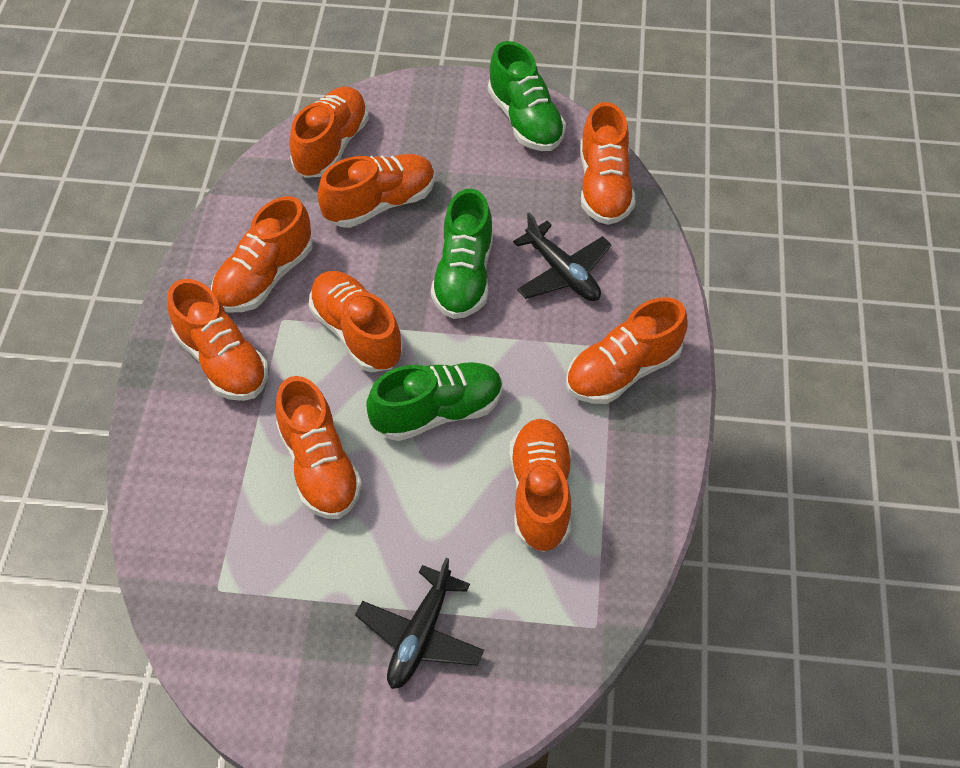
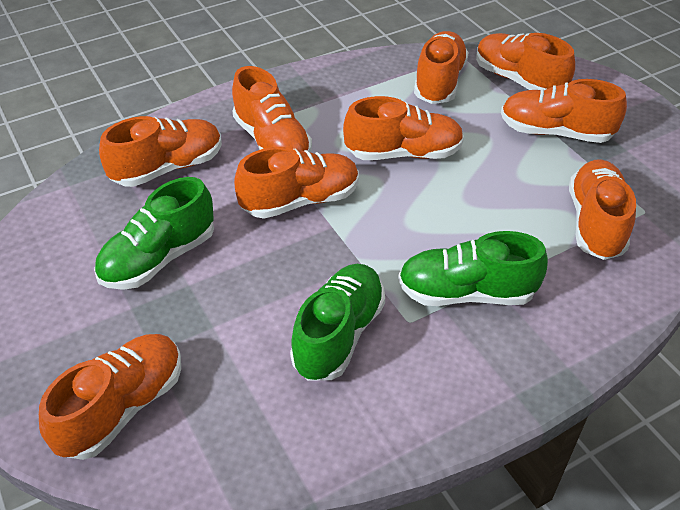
black plane: 2 -> 0

